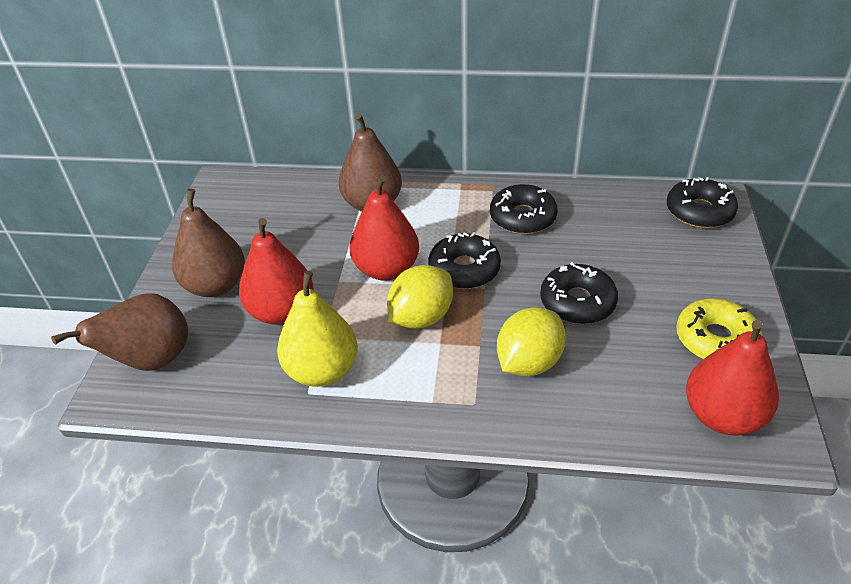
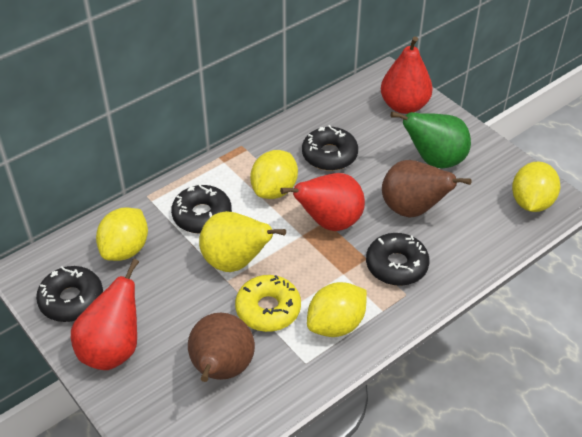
brown pear: 3 -> 2
green pear: 0 -> 1
yellow lemon: 2 -> 4

